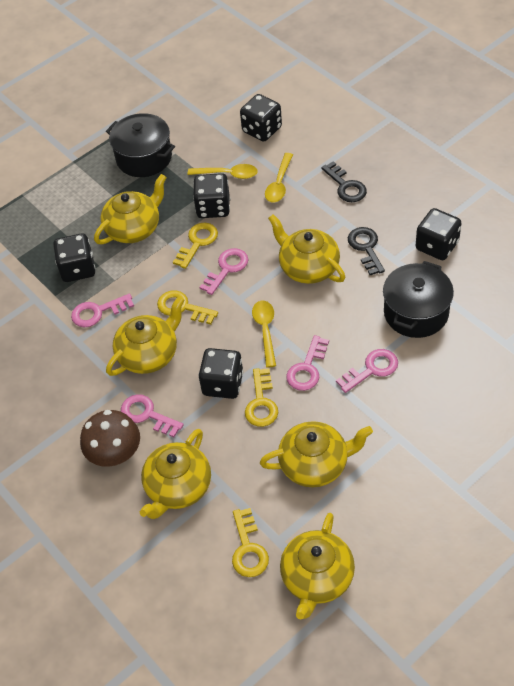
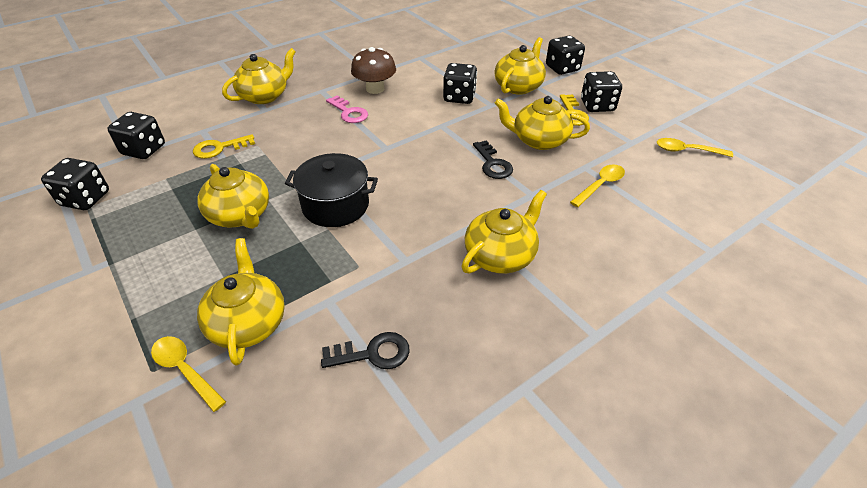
black pot: 2 -> 1
pink key: 5 -> 1
yellow key: 4 -> 2

